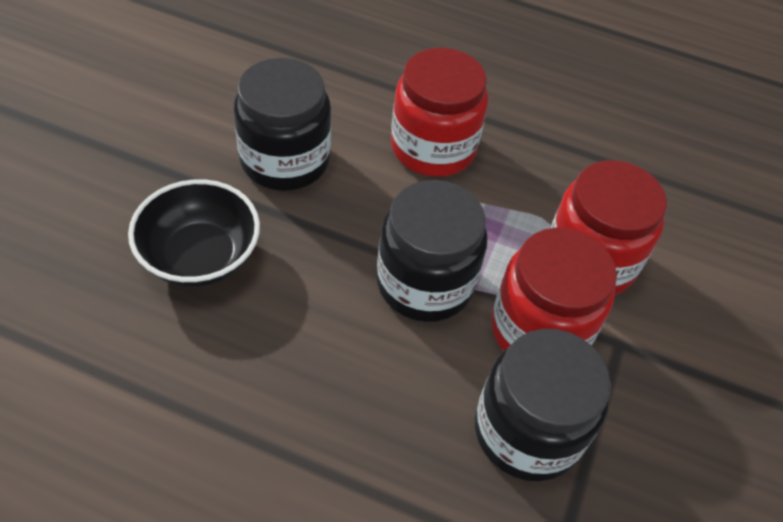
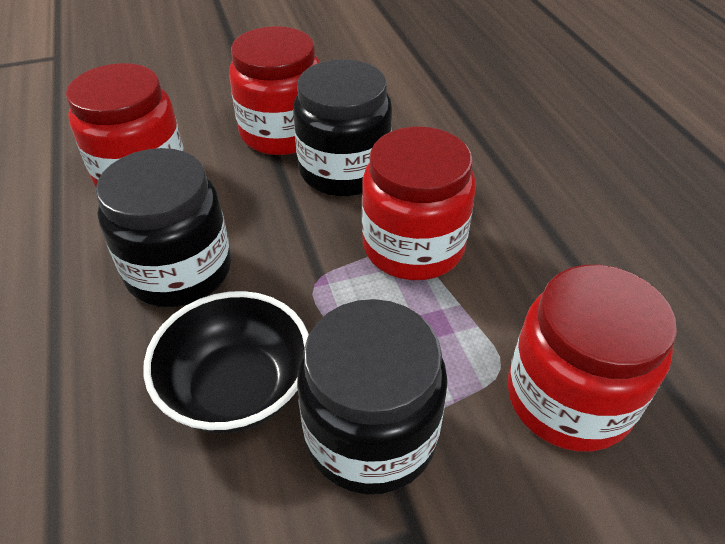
red jar: 3 -> 4

